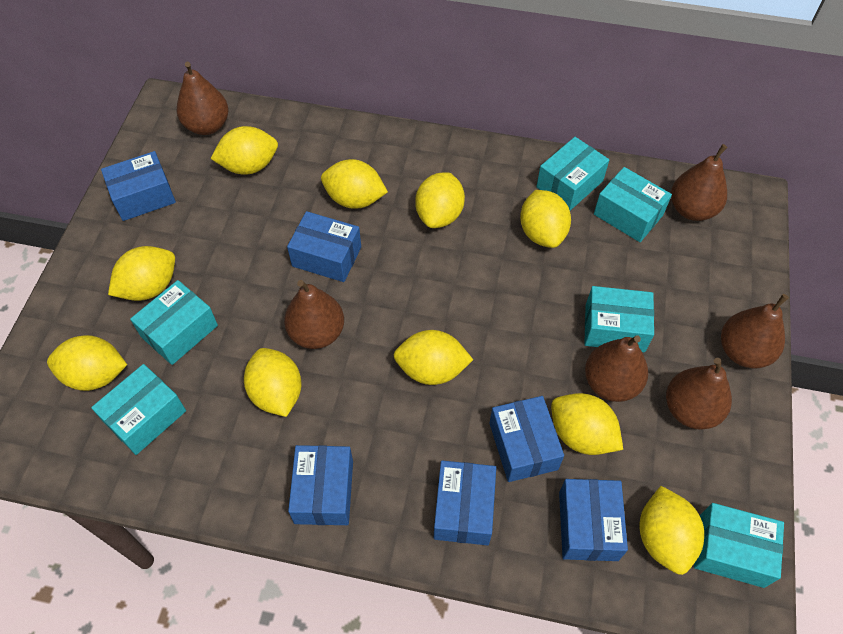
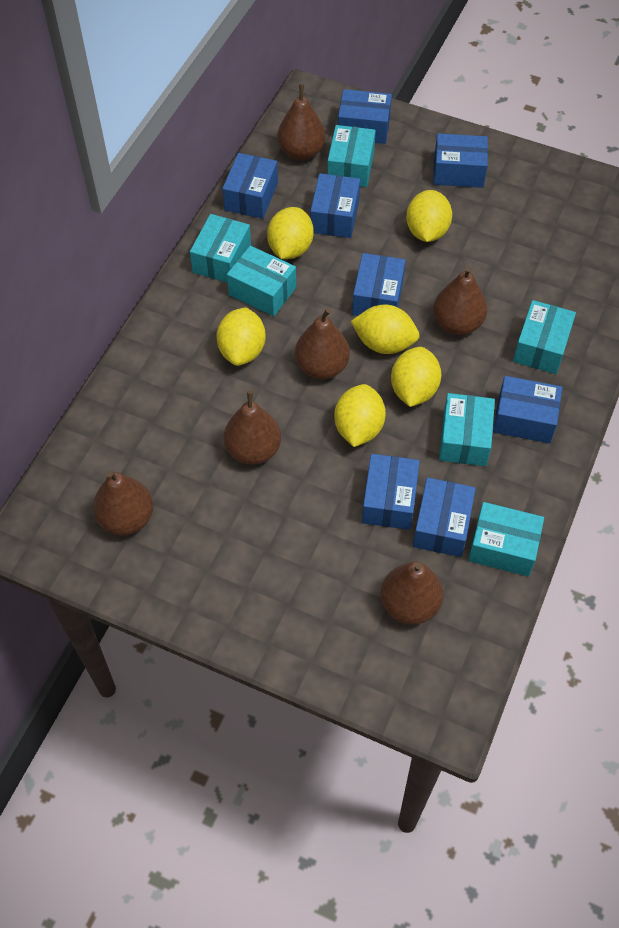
blue box: 6 -> 8
yellow lemon: 10 -> 6

